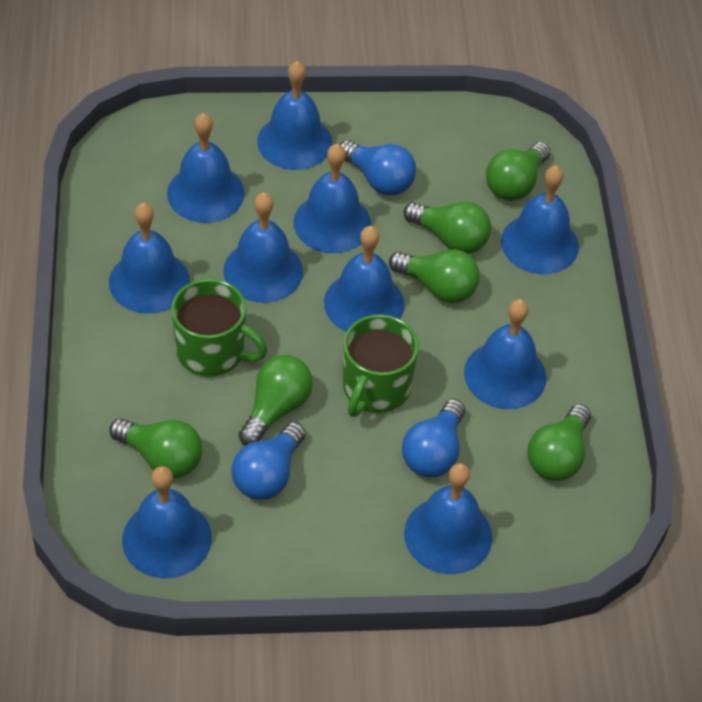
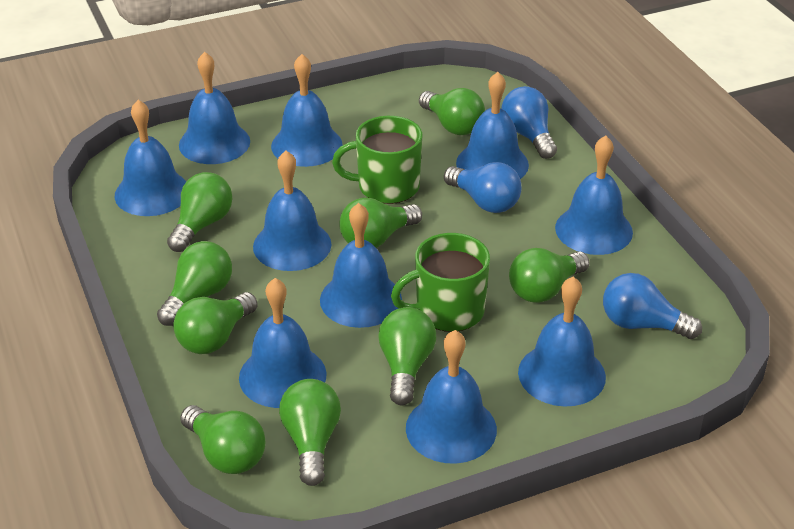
green light bulb: 6 -> 9

